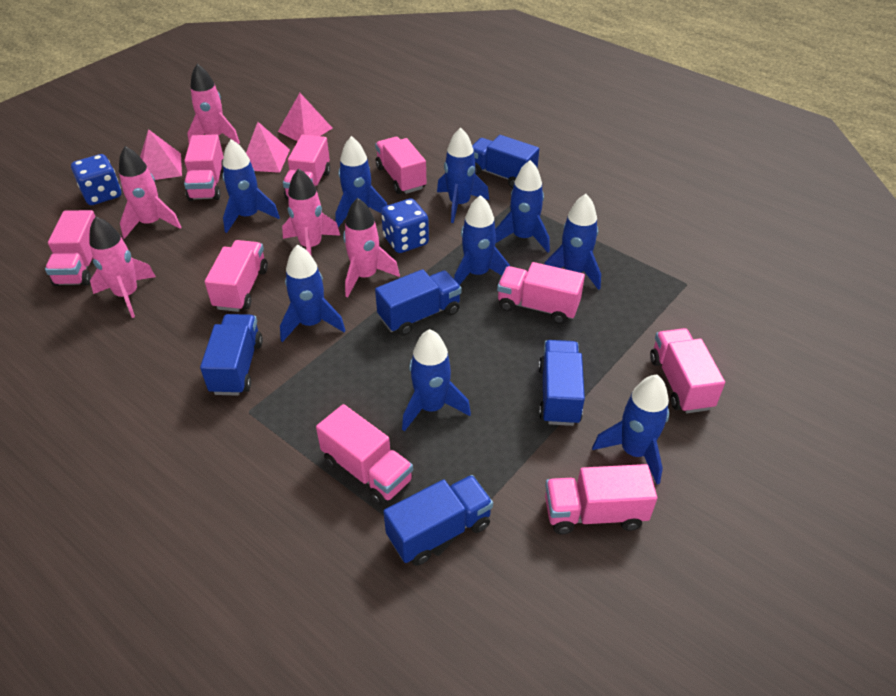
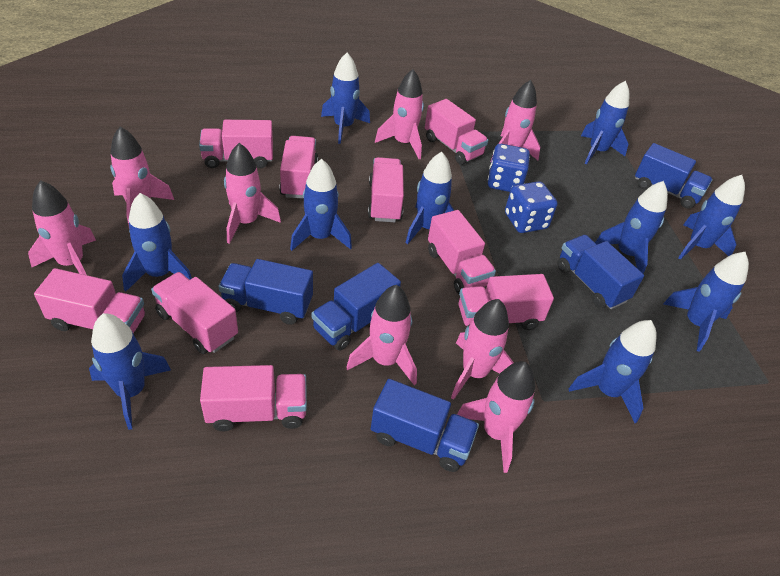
blue rocket: 9 -> 10
pink pyramid: 3 -> 0
pink rocket: 5 -> 8

